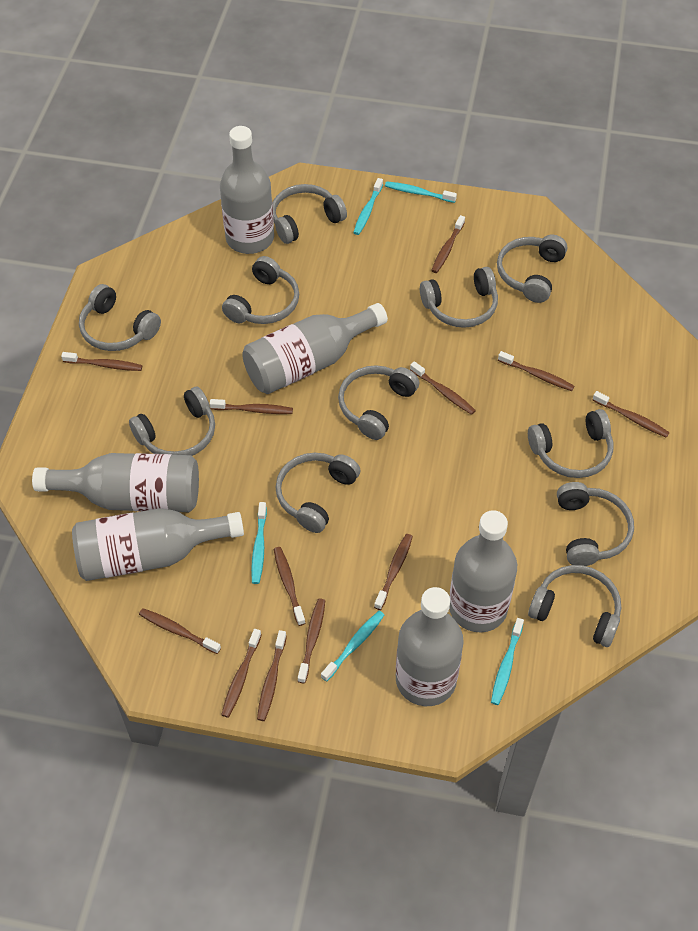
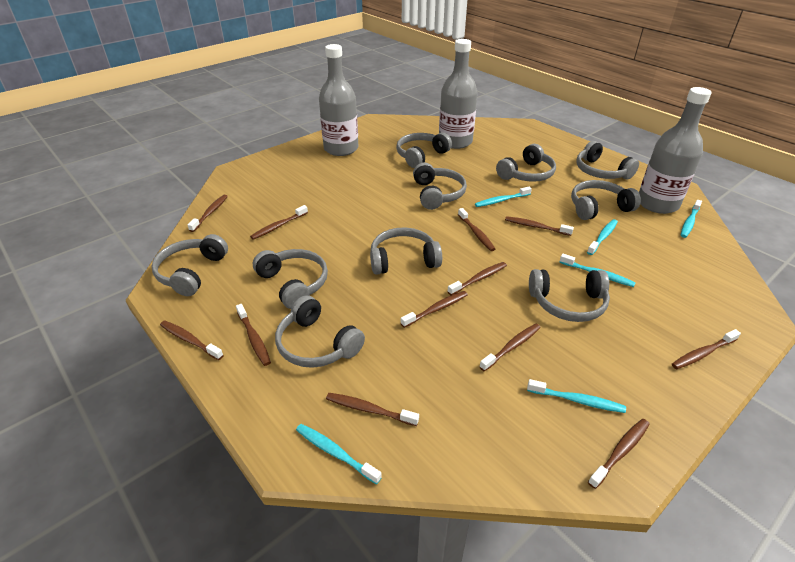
grey bottle: 6 -> 3
grey headphones: 11 -> 10
turquoise toothbrush: 5 -> 6

